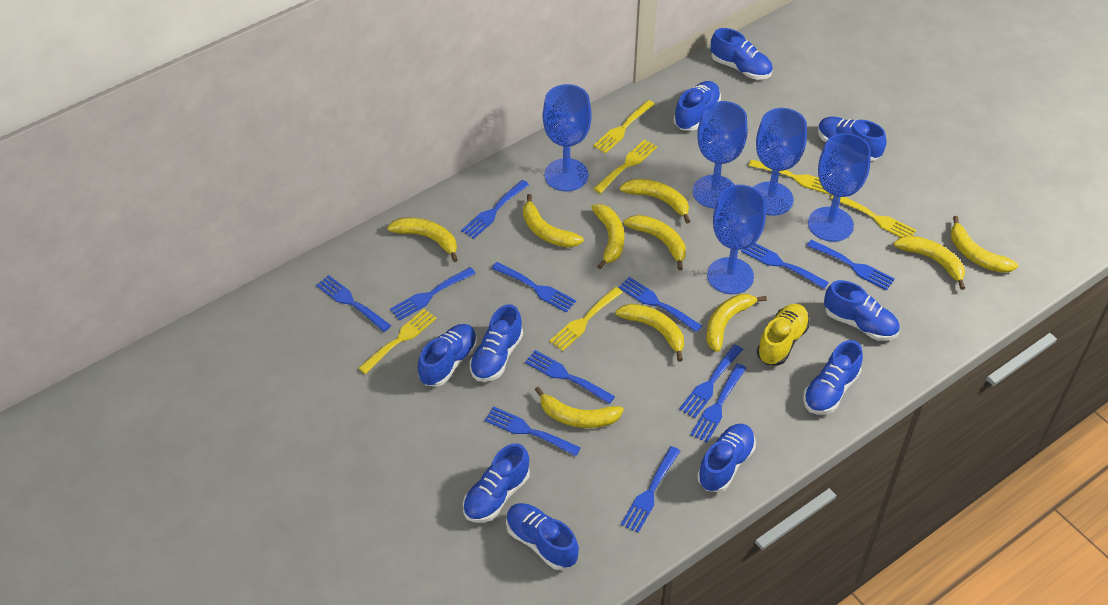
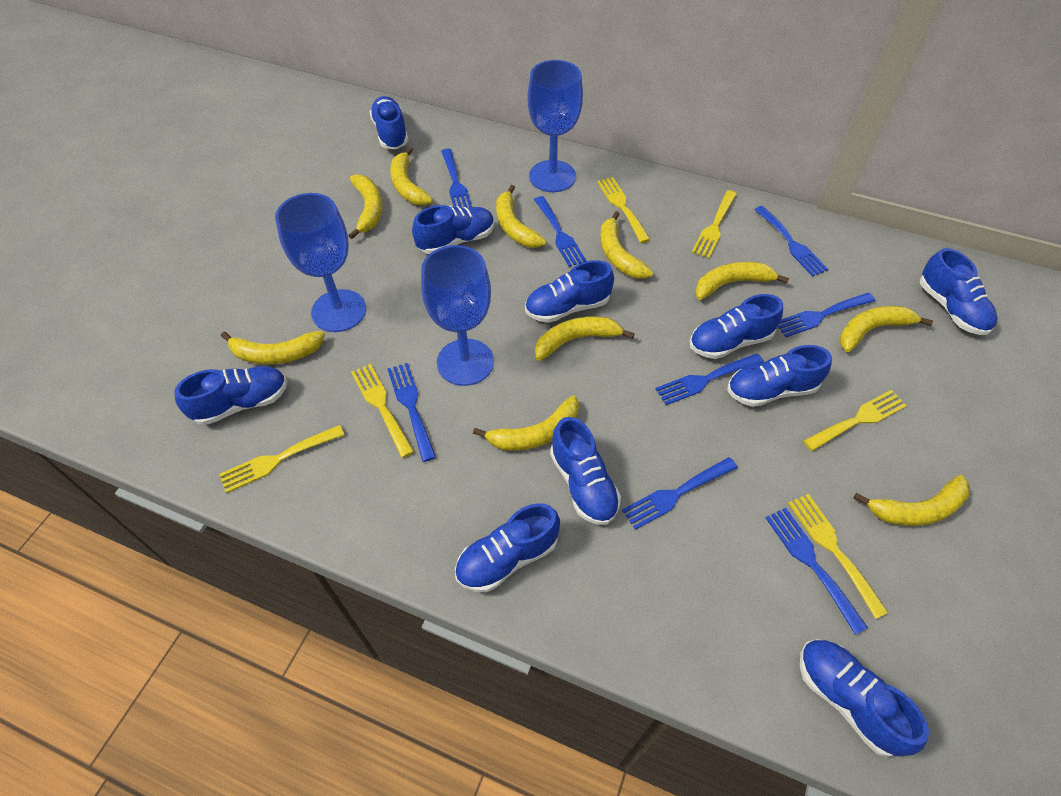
blue fork: 12 -> 8
blue goblet: 5 -> 3
yellow shoe: 1 -> 0

